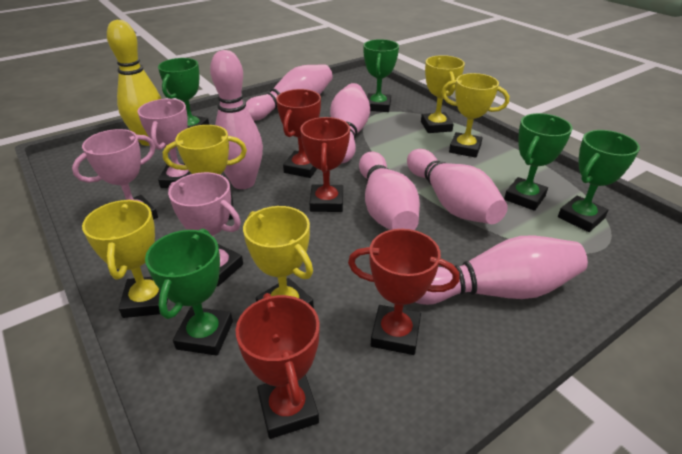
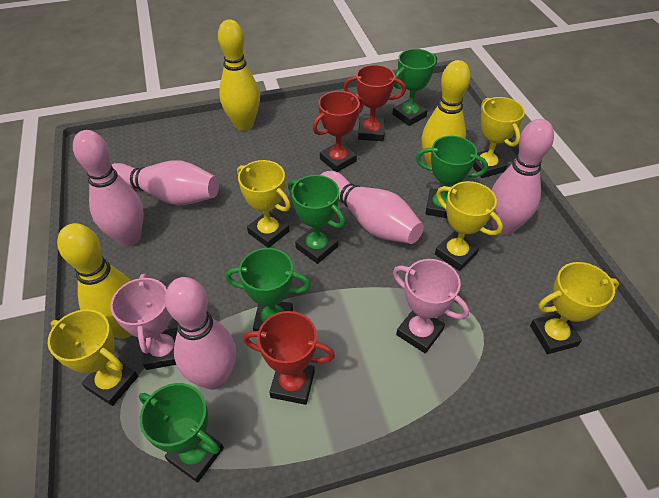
pink bowling pin: 6 -> 5
pink trophy: 3 -> 2
red trophy: 4 -> 3
yellow bowling pin: 1 -> 3

